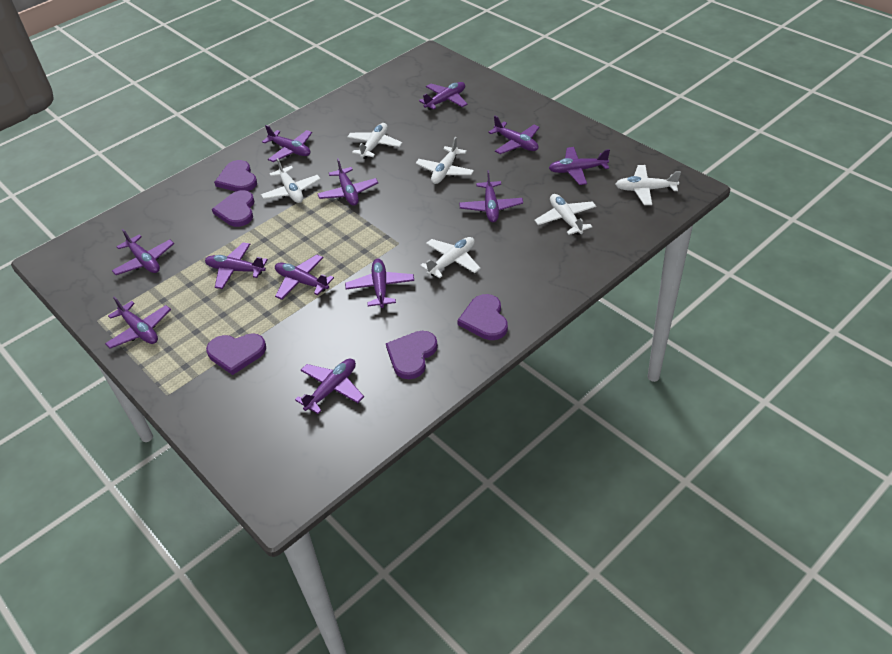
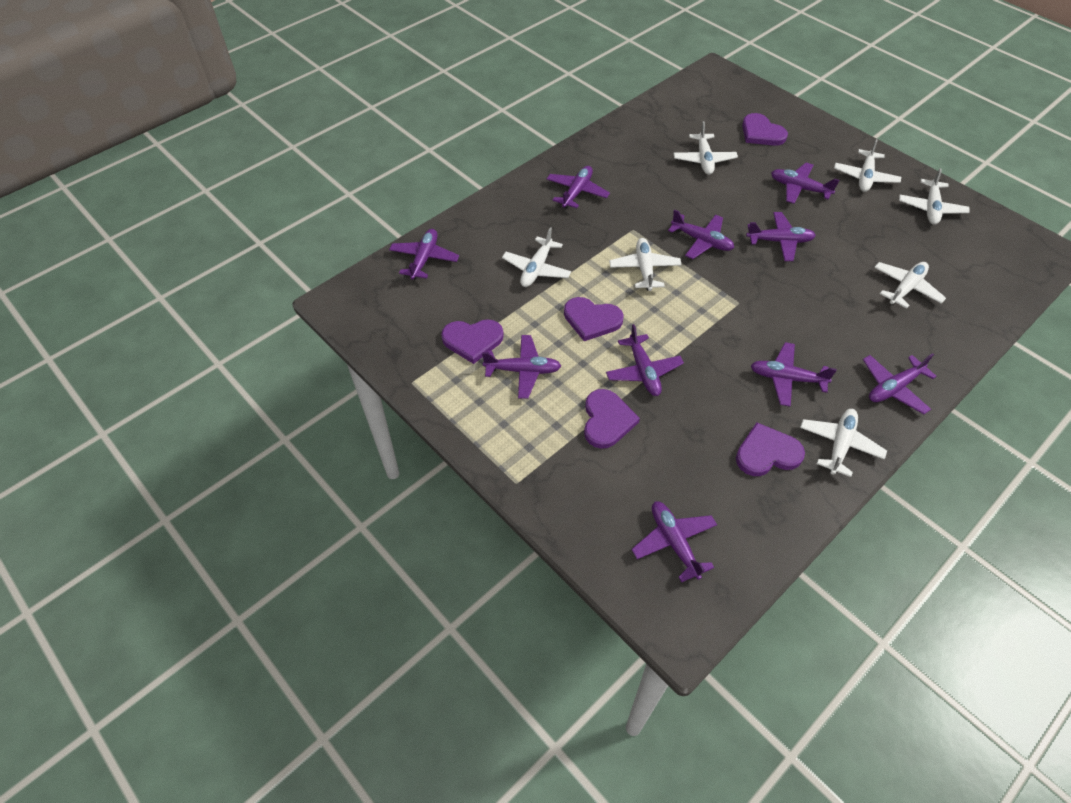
purple plane: 12 -> 10
white plane: 6 -> 7

